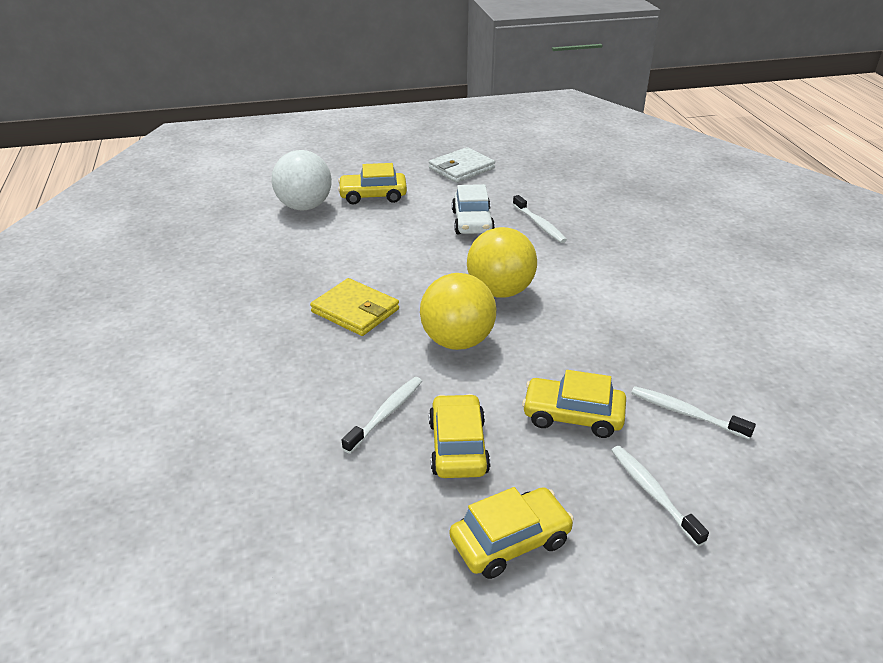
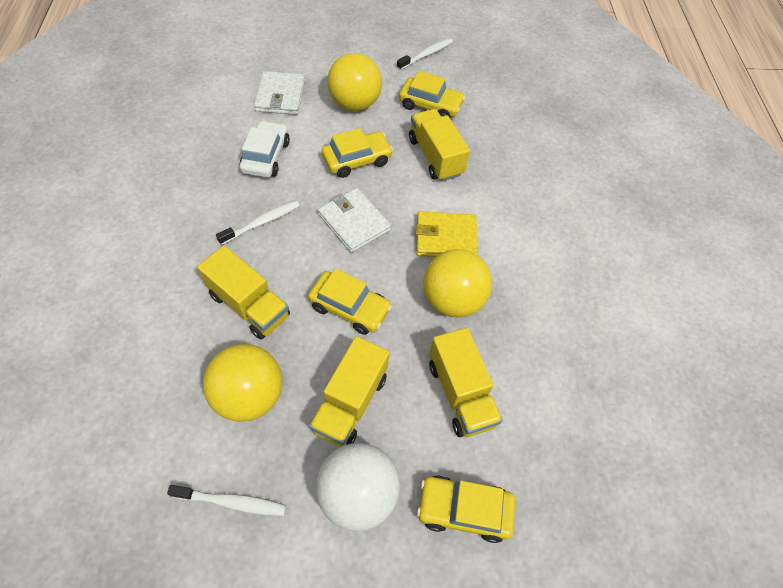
white toothbrush: 4 -> 3
white wallet: 1 -> 2
yellow ball: 2 -> 3
yellow truck: 0 -> 4

